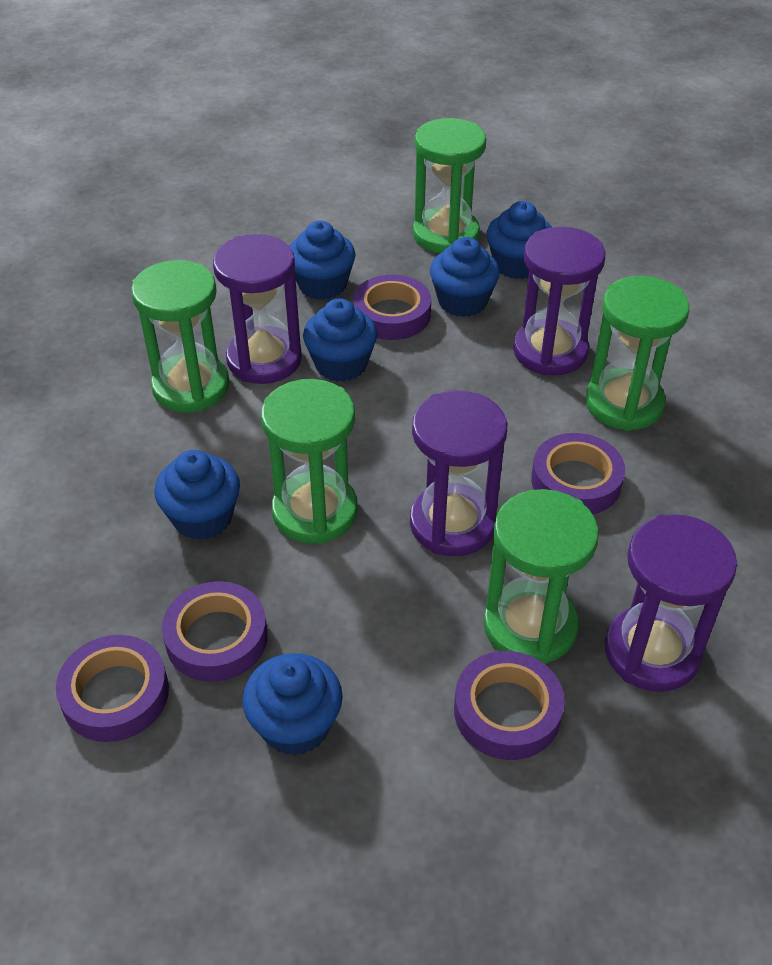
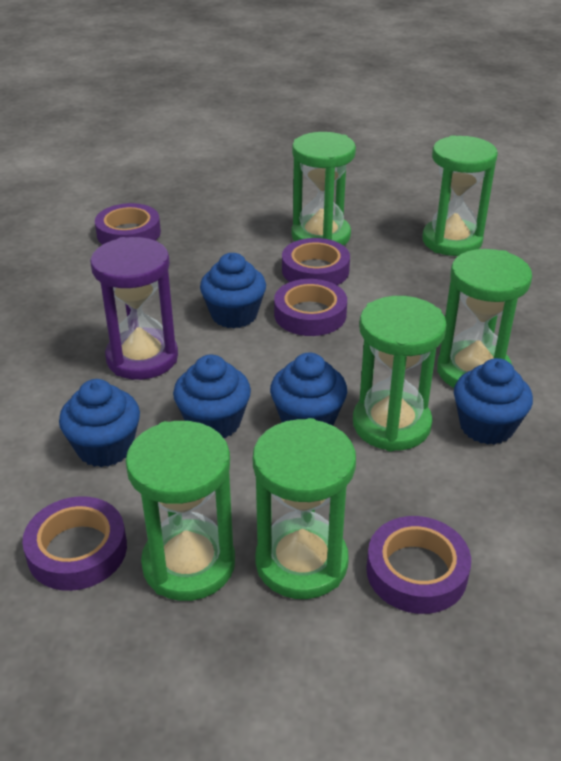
blue cupcake: 6 -> 5
green hourglass: 5 -> 6
purple hourglass: 4 -> 1

